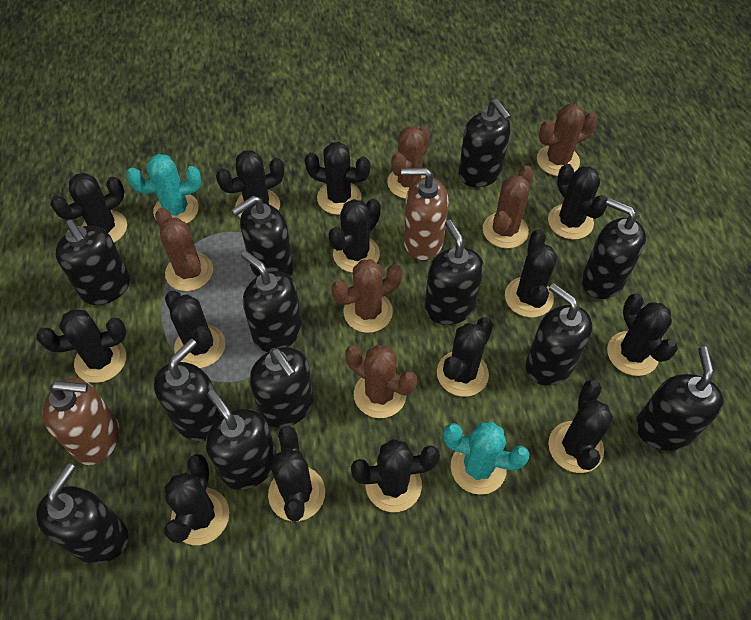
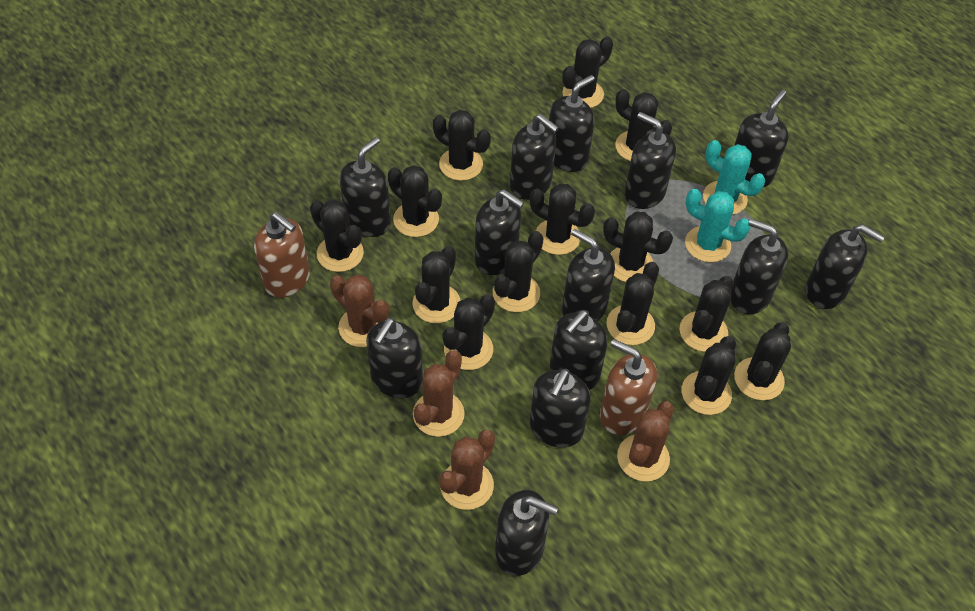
black soap dispenser: 12 -> 13
brown cactus: 6 -> 4

